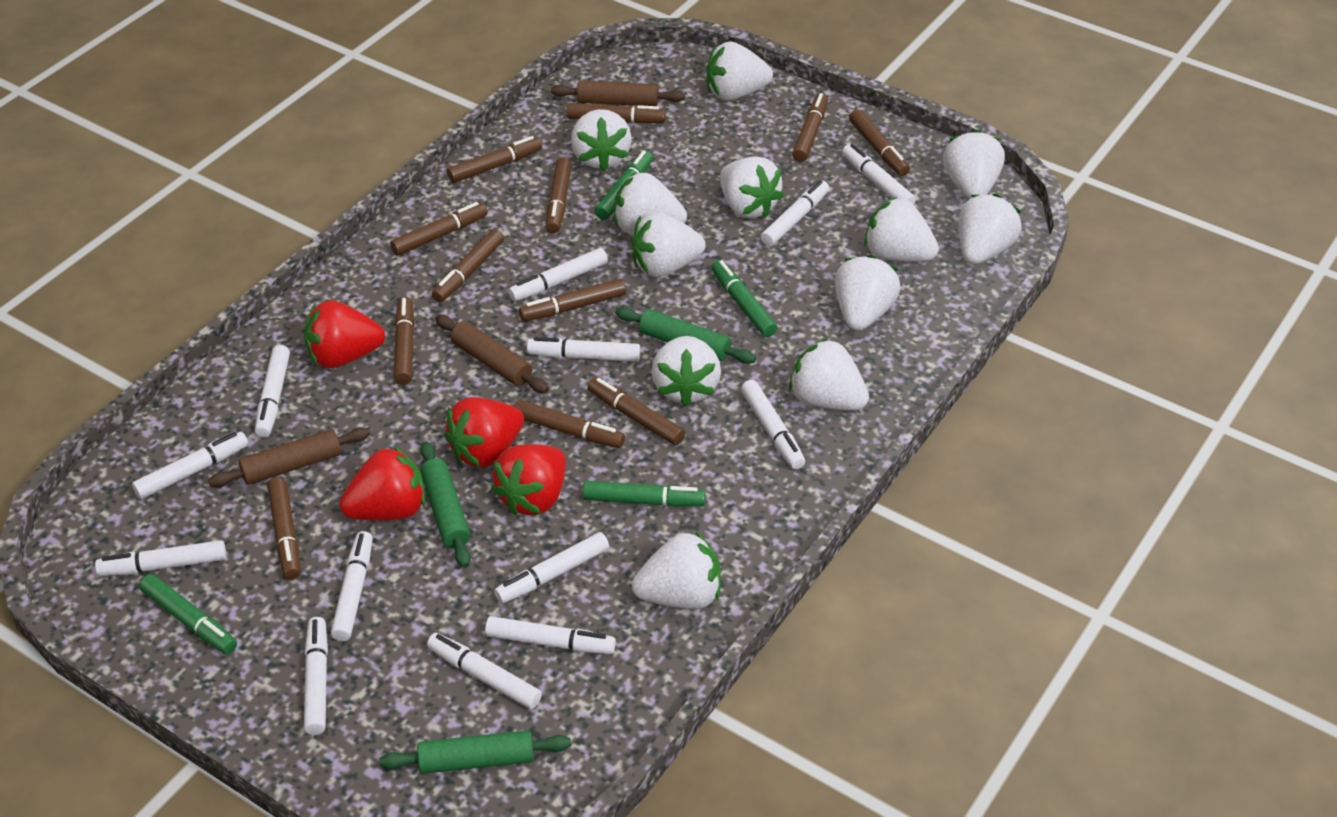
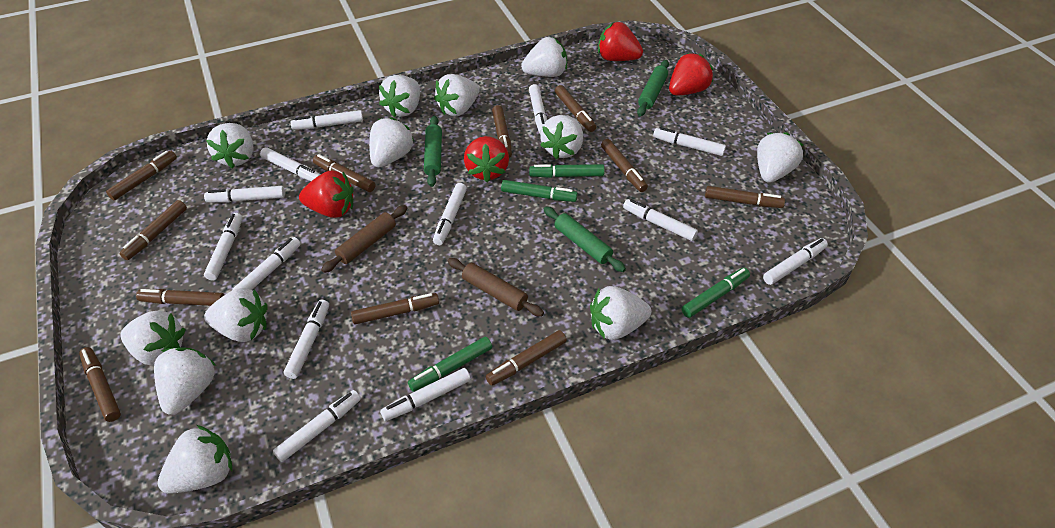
brown marker: 12 -> 11
brown rolling pin: 3 -> 2

